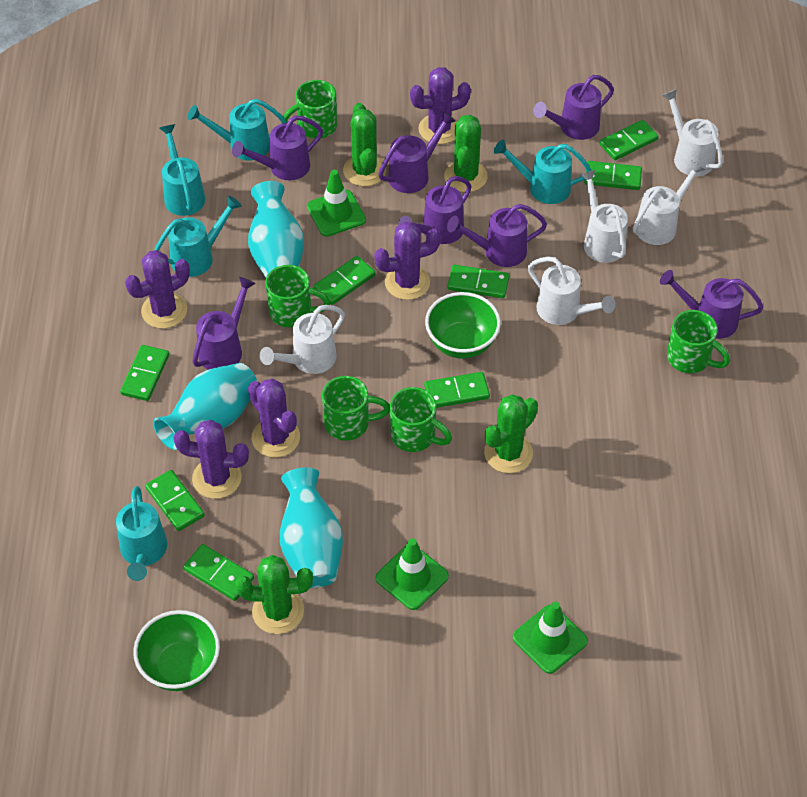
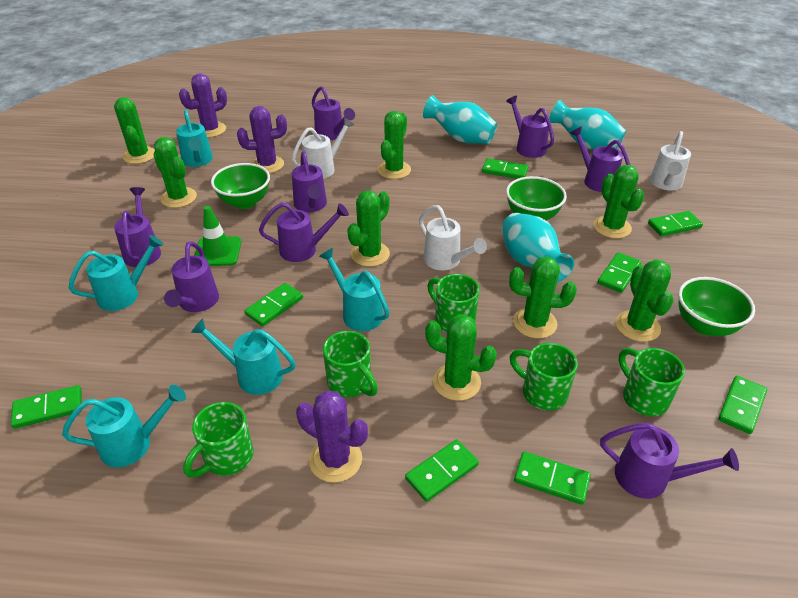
green bowl: 2 -> 3
green cactus: 4 -> 8
green traffic cone: 3 -> 1
purple cactus: 5 -> 3
purple watering can: 7 -> 8
white watering can: 5 -> 3

